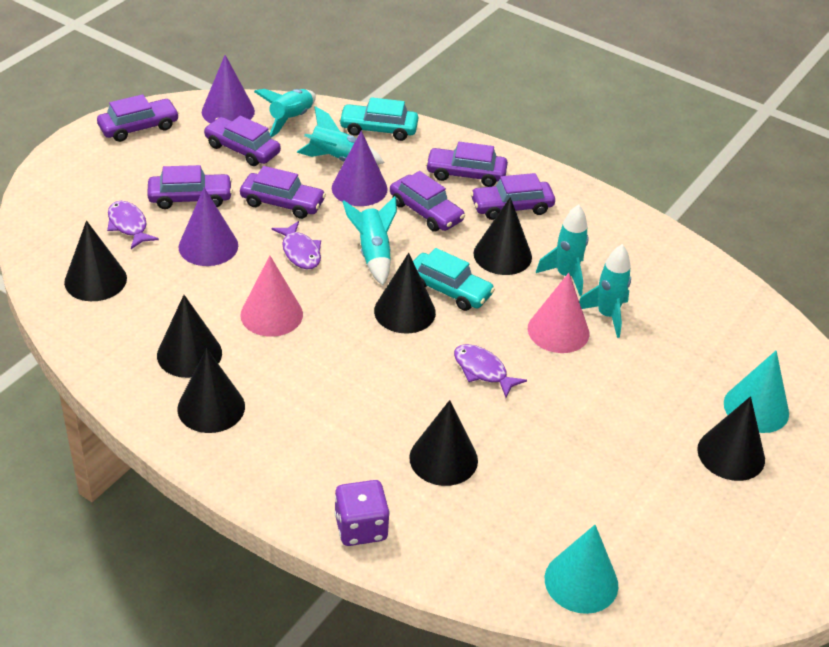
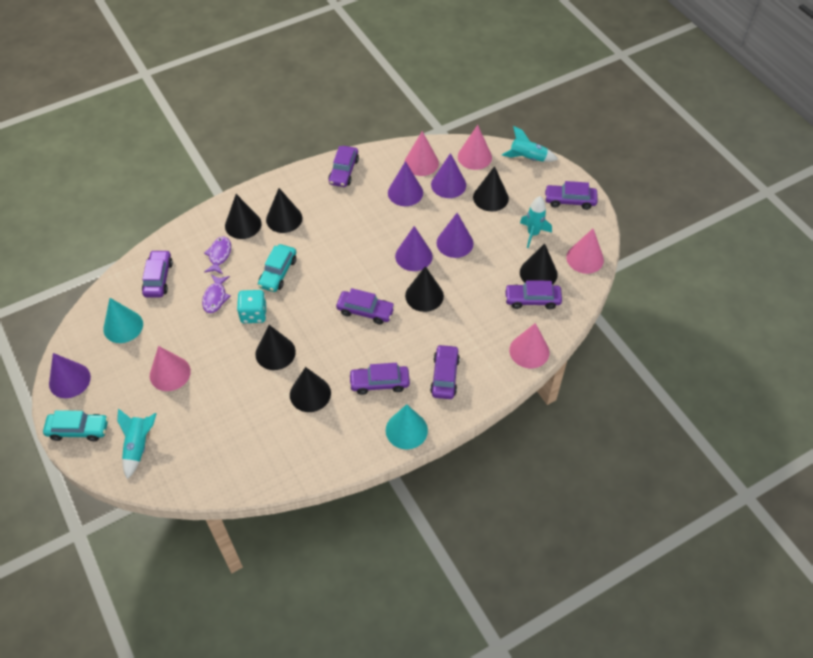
pink cone: 2 -> 5
purple cone: 3 -> 5
purple dice: 1 -> 0
purple fish: 3 -> 2
turquoise dice: 0 -> 1
turquoise rocket: 5 -> 3

